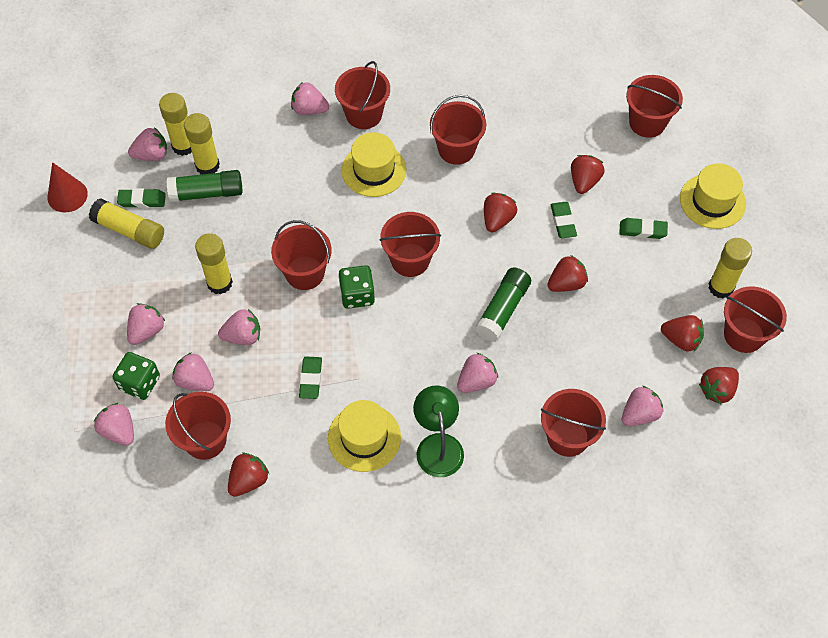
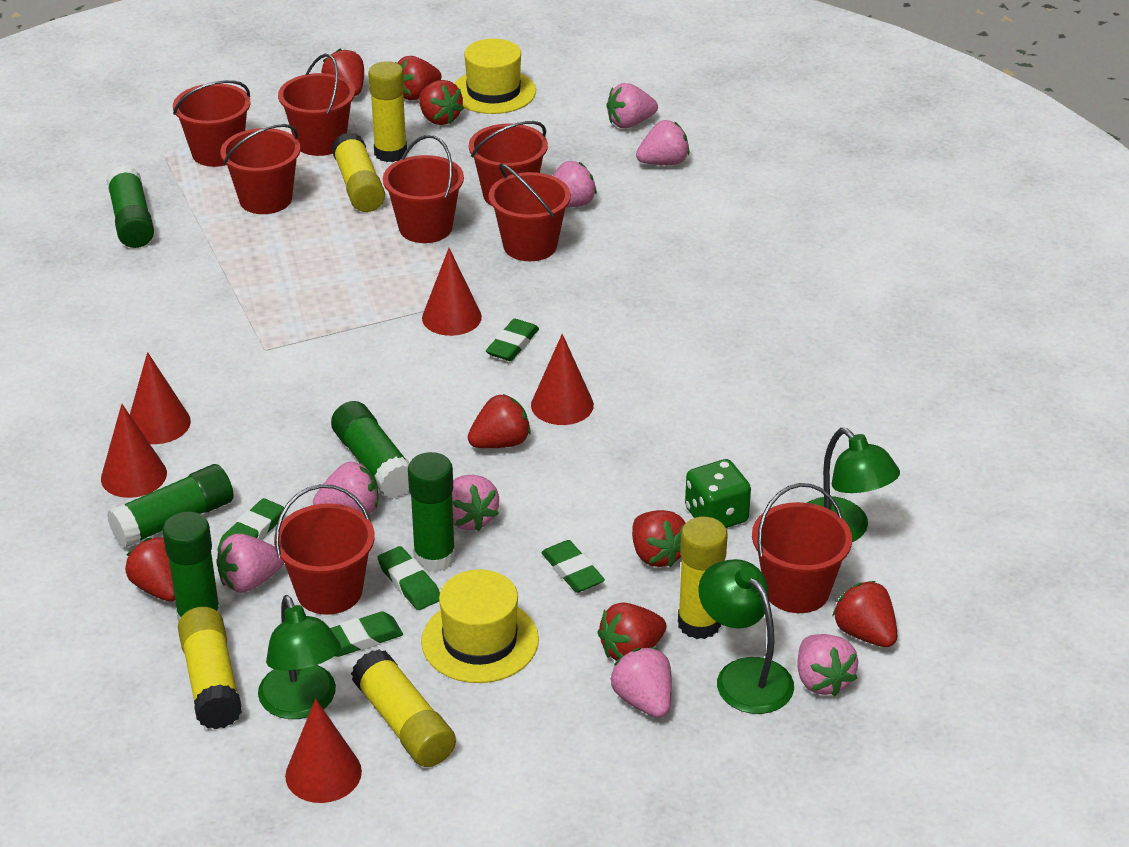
green dice: 2 -> 1
green eraser: 4 -> 5
green glue stick: 2 -> 5
green lamp: 1 -> 3
red cone: 1 -> 5
red strawberry: 6 -> 8
yellow hat: 3 -> 2

